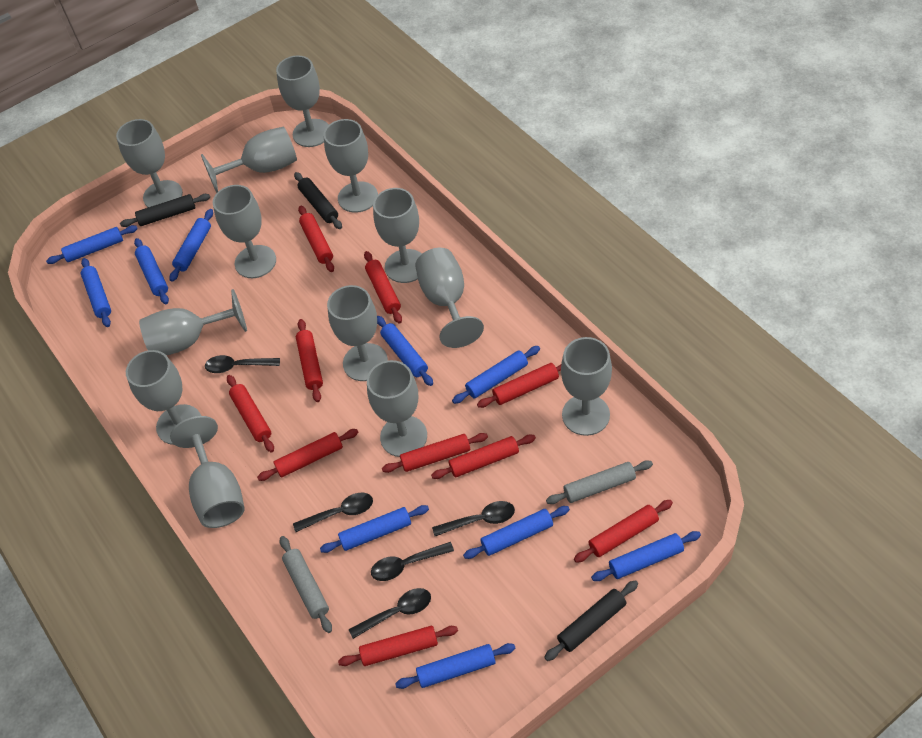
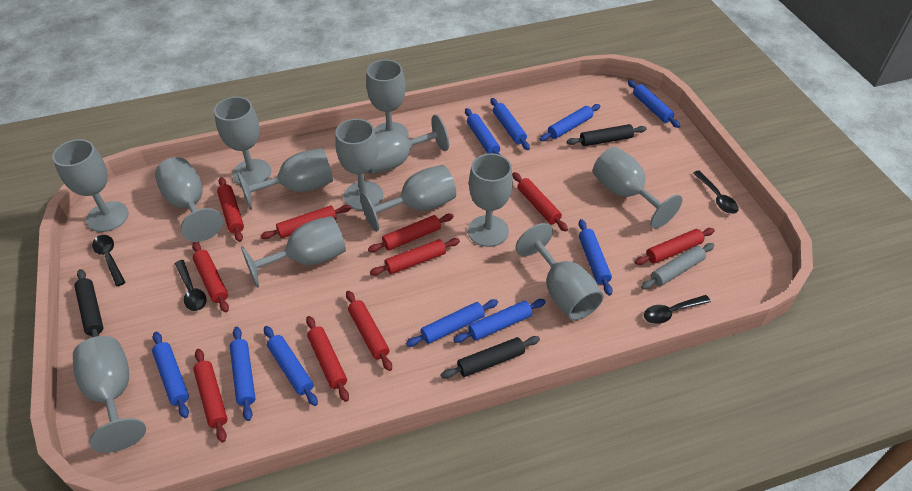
black spoon: 5 -> 4
grey rolling pin: 2 -> 1

